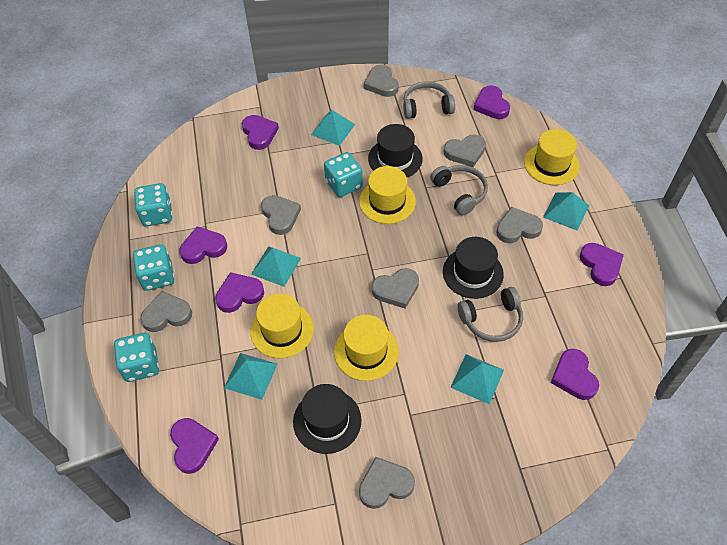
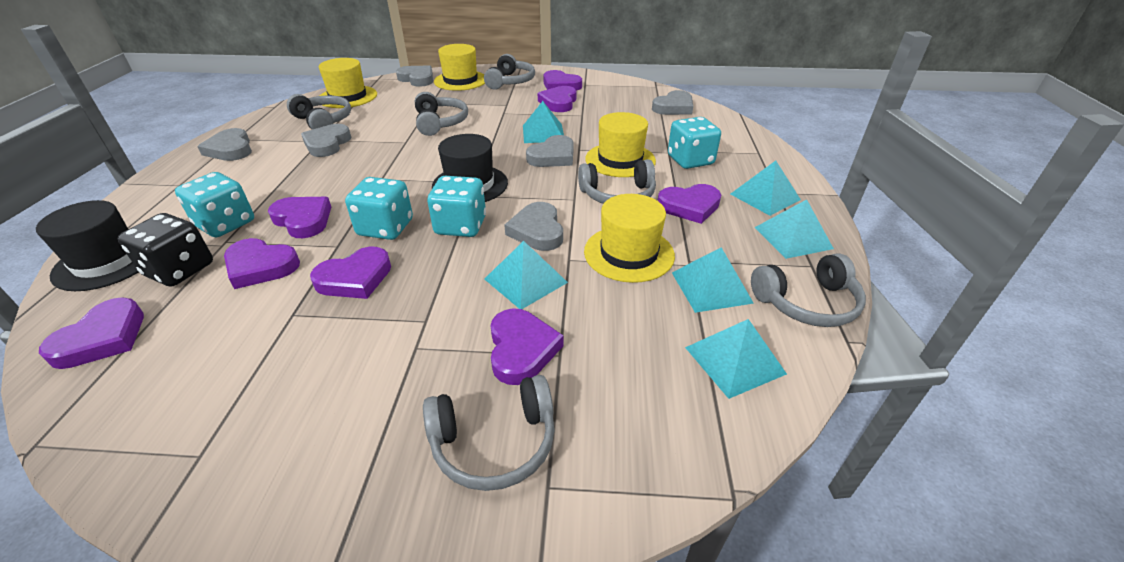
black dice: 0 -> 1
black hat: 3 -> 2
grey headphones: 3 -> 6
grey heart: 7 -> 6
purple heart: 7 -> 8
turquoise pyramid: 5 -> 6

